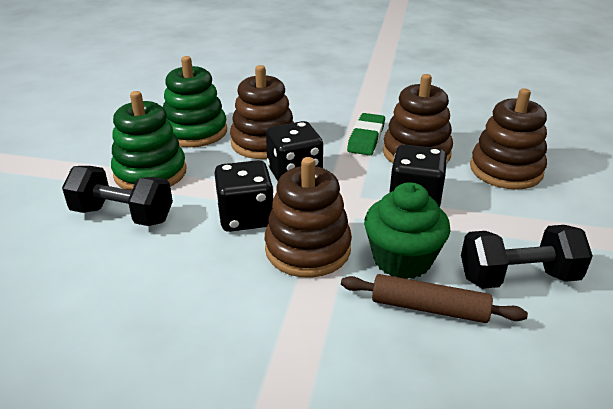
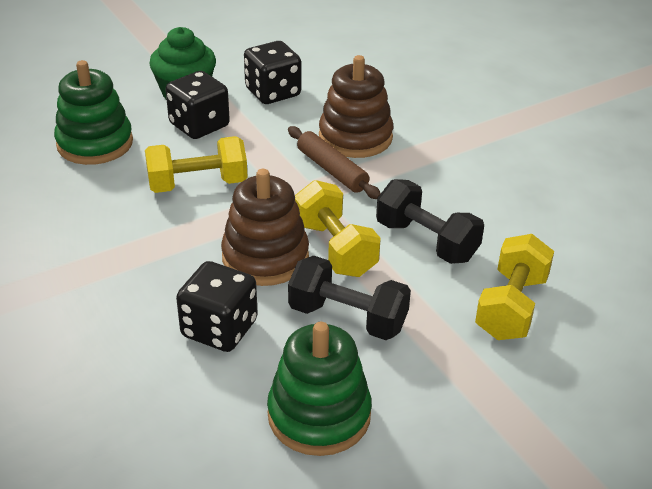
brown stacking toy: 4 -> 2
green eraser: 1 -> 0
yellow dumbbell: 0 -> 3

